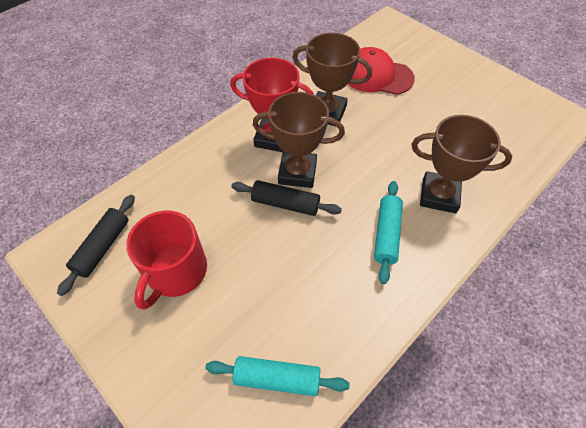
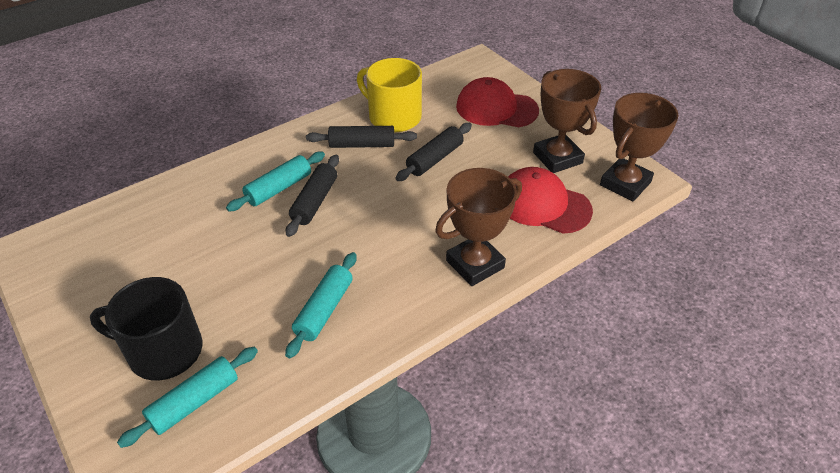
black mug: 0 -> 1
black rolling pin: 2 -> 3
red cap: 1 -> 2
red mug: 1 -> 0
red trophy: 1 -> 0
turquoise rolling pin: 2 -> 3
yellow mug: 0 -> 1

